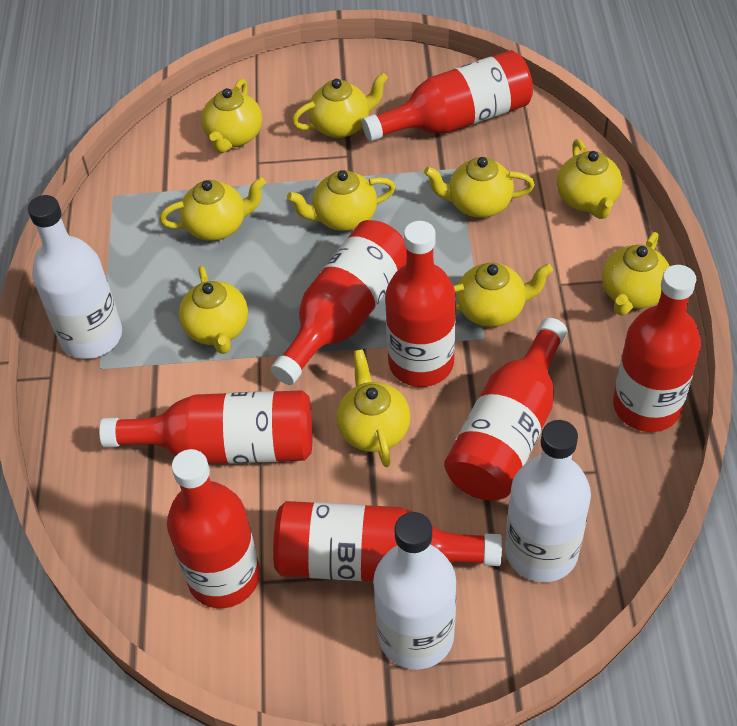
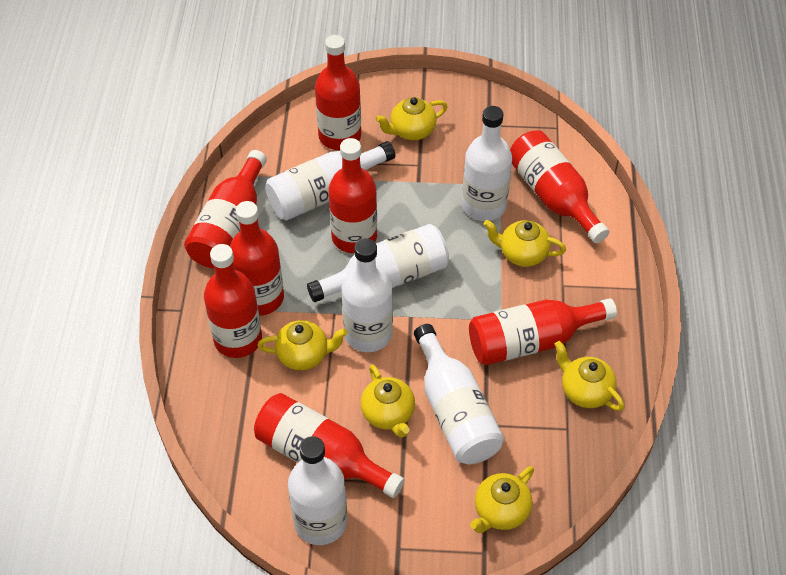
white bottle: 3 -> 6
yellow teapot: 10 -> 6

